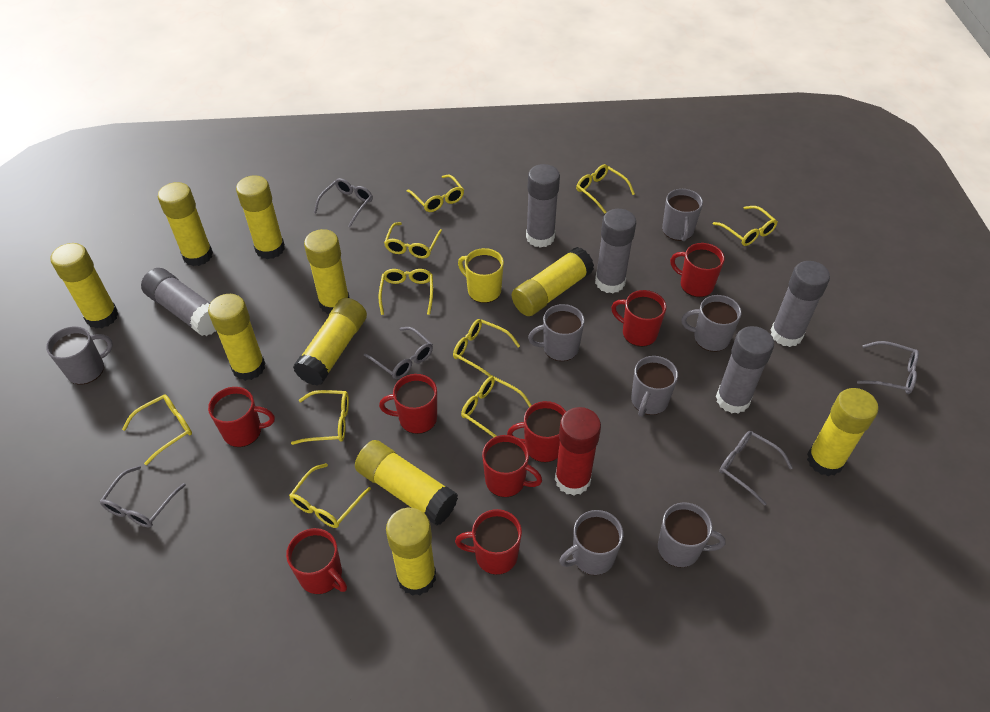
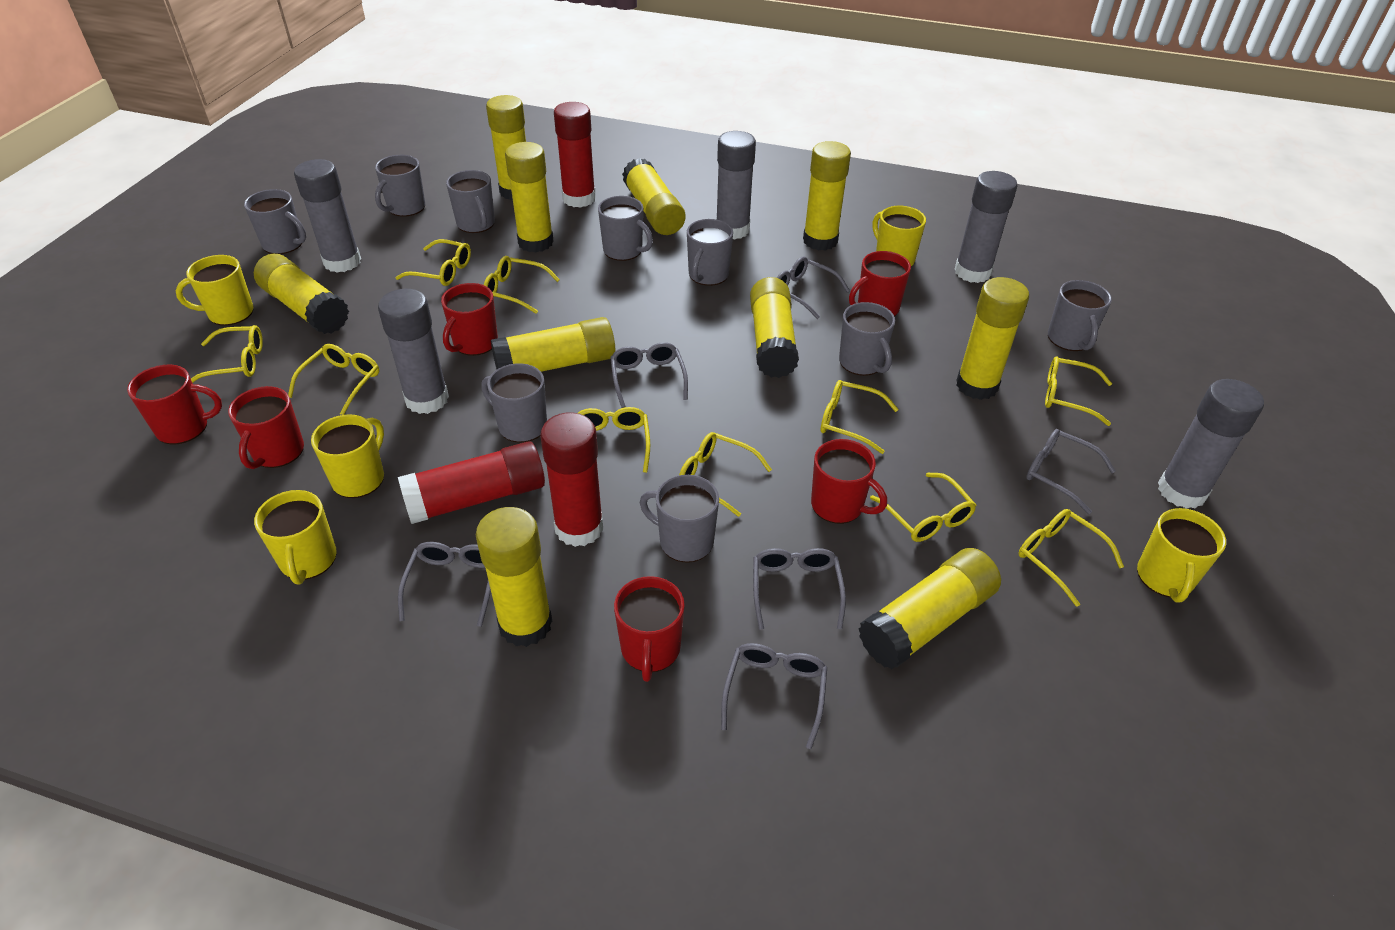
grey glasses: 5 -> 6
grey mug: 7 -> 9
red glue stick: 1 -> 3
red mug: 8 -> 6
yellow mug: 1 -> 5

